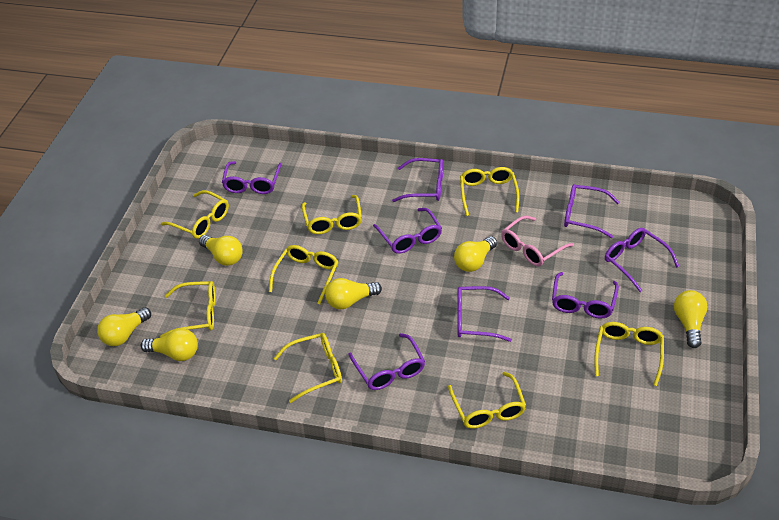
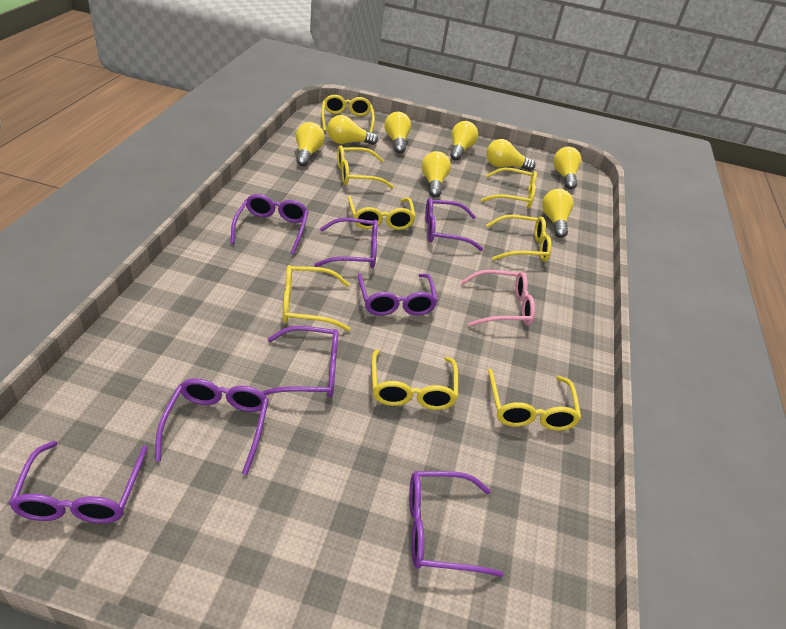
yellow light bulb: 6 -> 8

